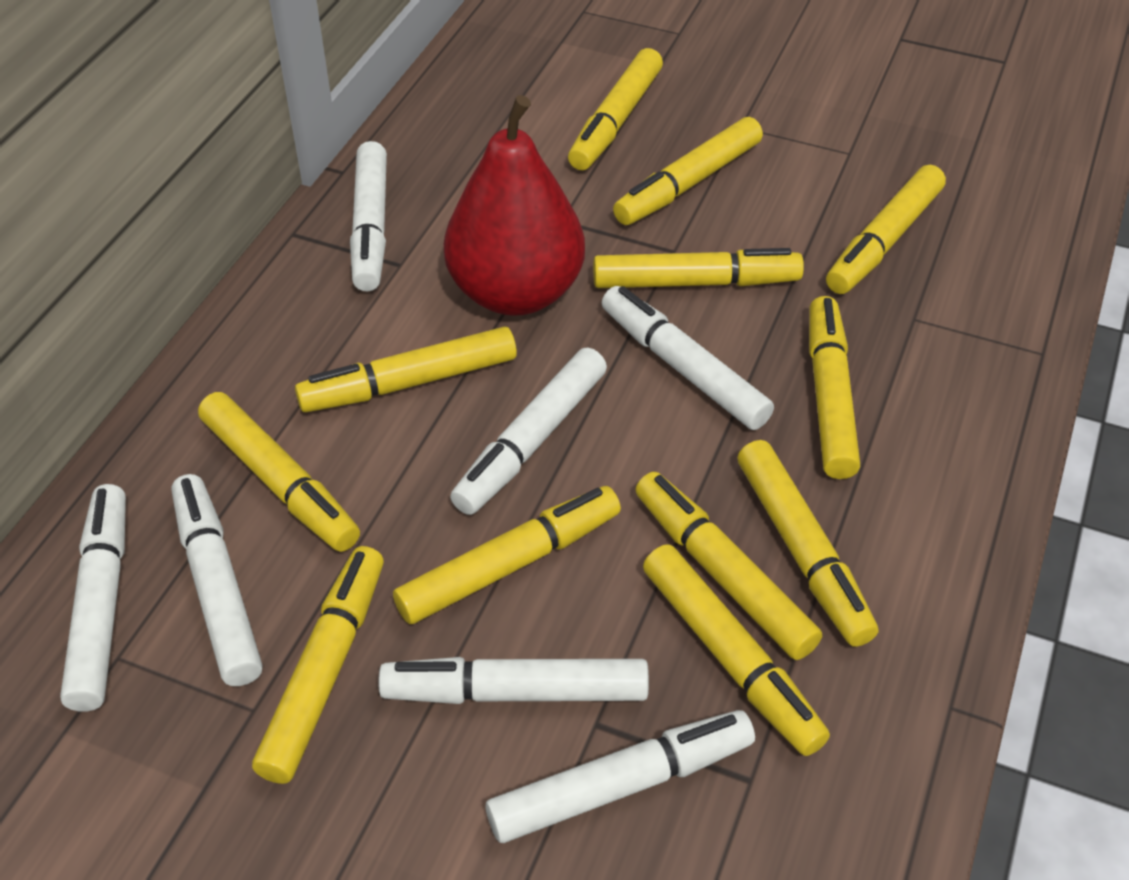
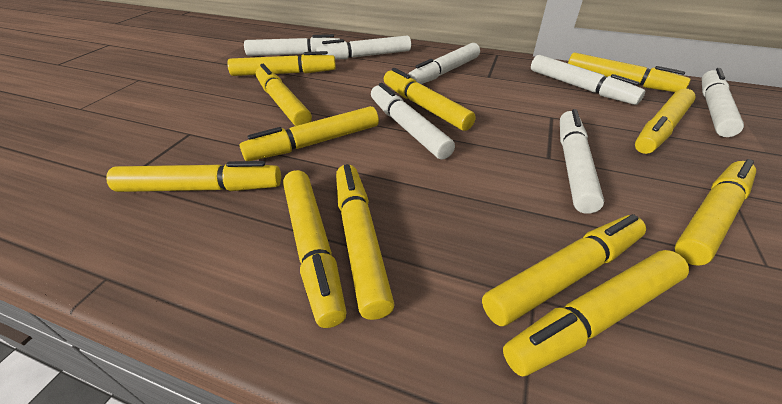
red pear: 1 -> 0

